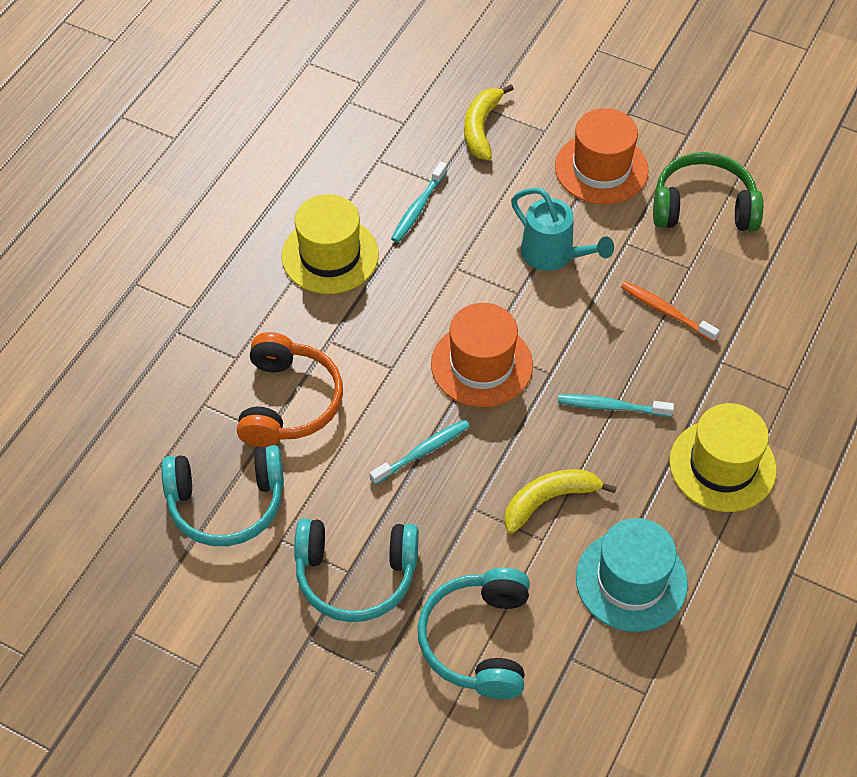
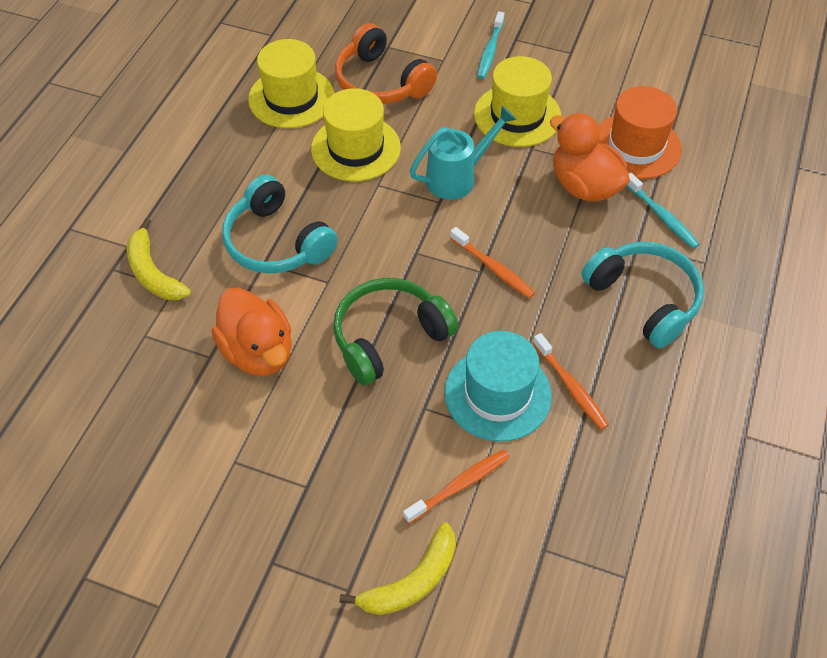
orange duck: 0 -> 2
orange hat: 2 -> 1
orange toothbrush: 1 -> 3
turquoise headphones: 3 -> 2
turquoise toothbrush: 3 -> 2
yellow hat: 2 -> 3

